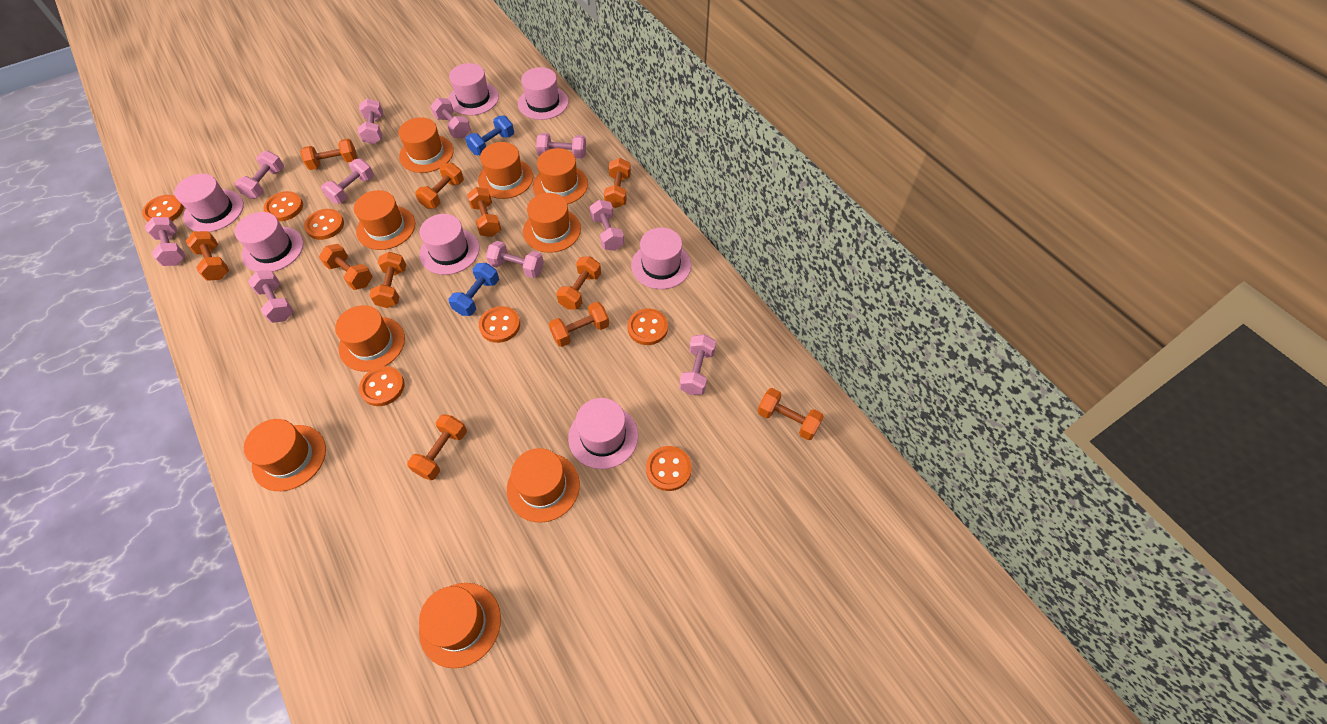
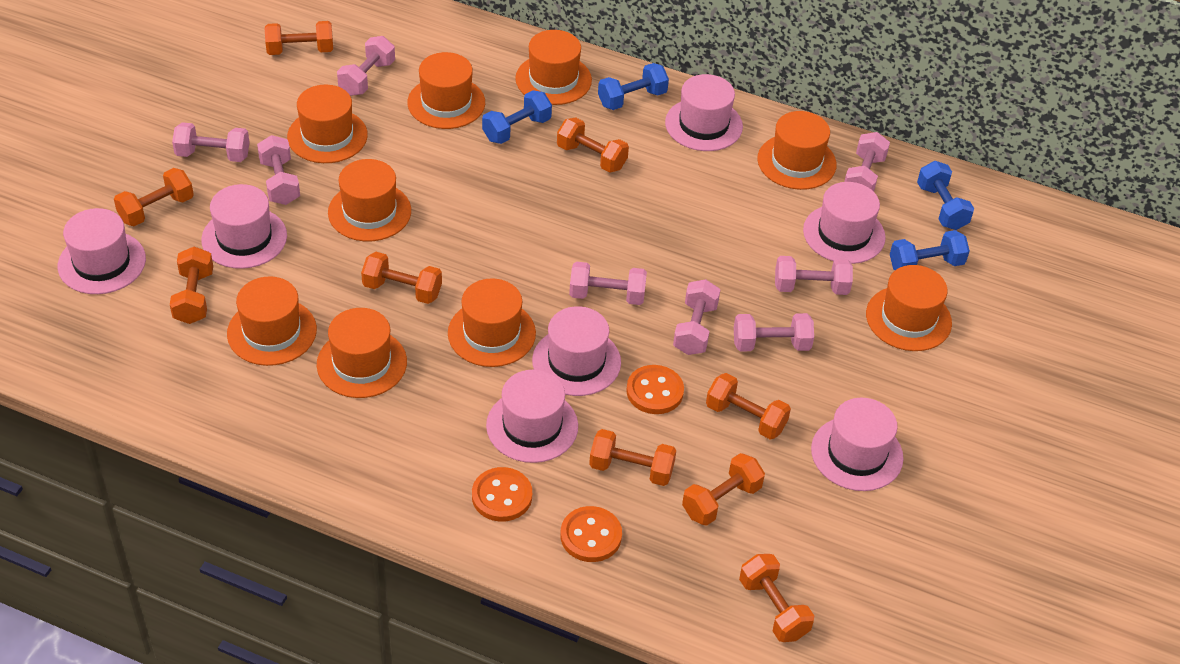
blue dumbbell: 2 -> 4
orange button: 7 -> 3
orange dumbbell: 11 -> 9
pink dumbbell: 10 -> 8

